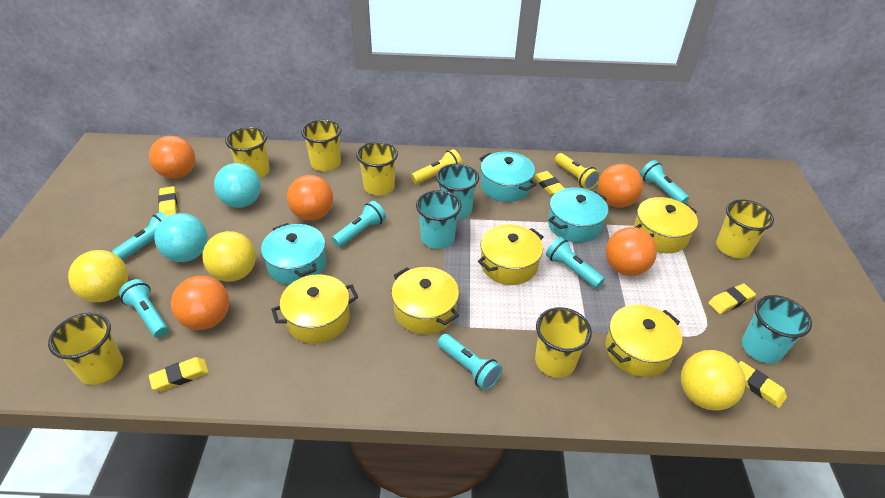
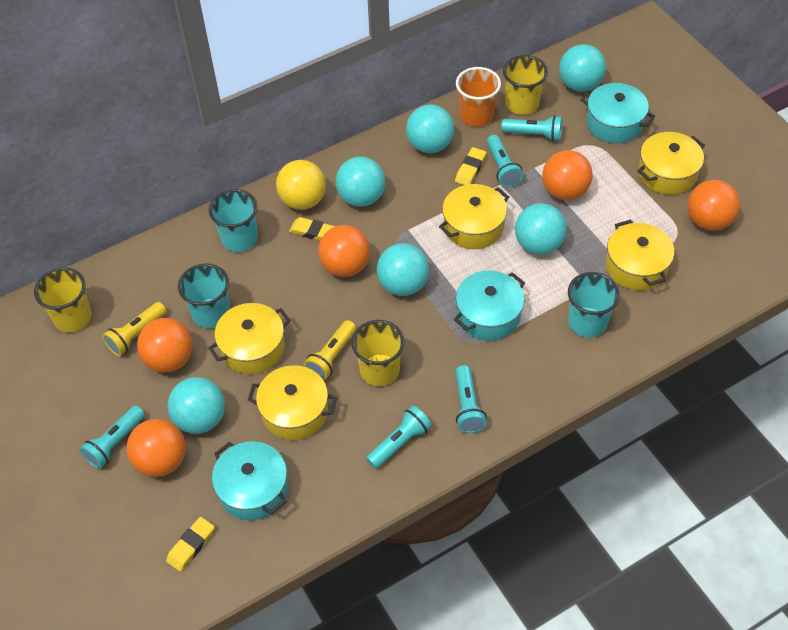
orange cup: 0 -> 1
turquoise ball: 2 -> 6
turquoise flashlight: 6 -> 5
yellow ball: 3 -> 1
yellow cup: 6 -> 3
yellow eraser: 5 -> 3

